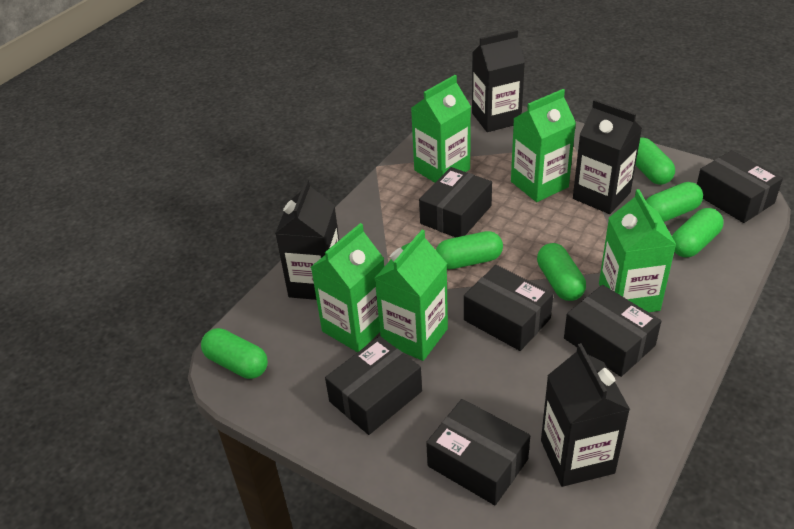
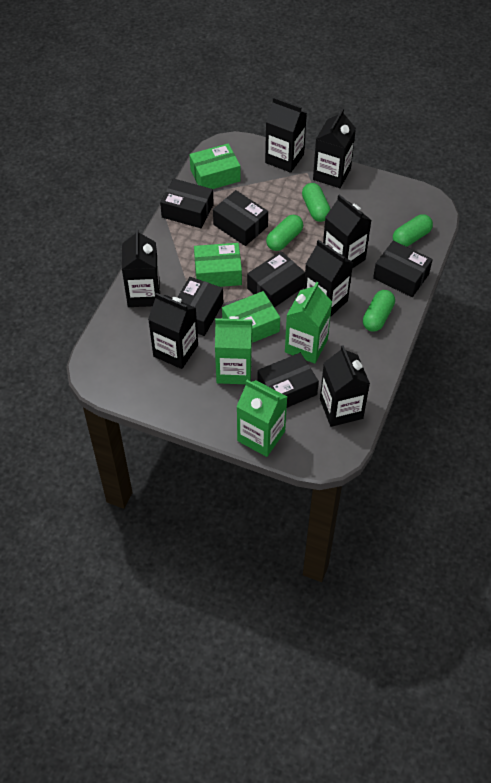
black carton: 4 -> 7
green box: 0 -> 3
green capsule: 6 -> 4
green carton: 5 -> 3

